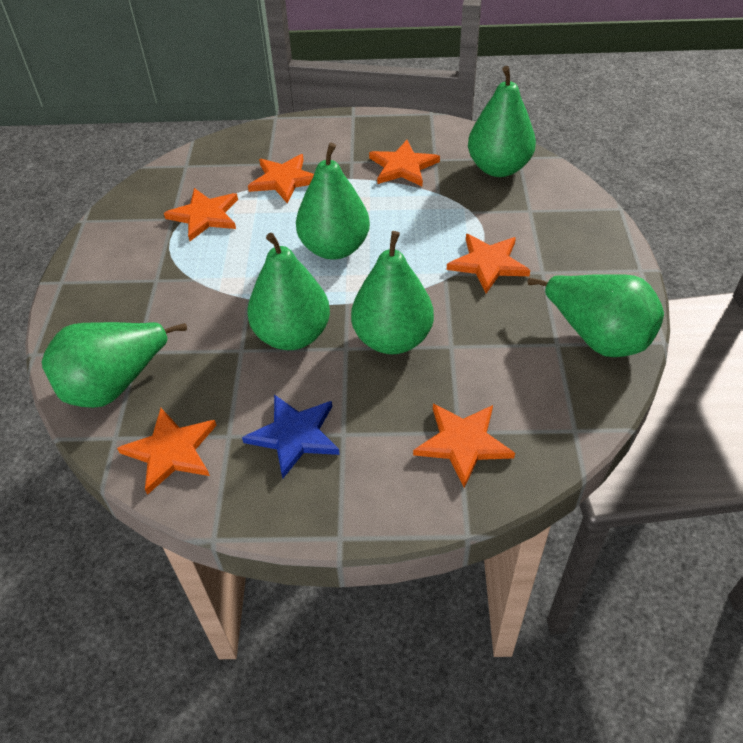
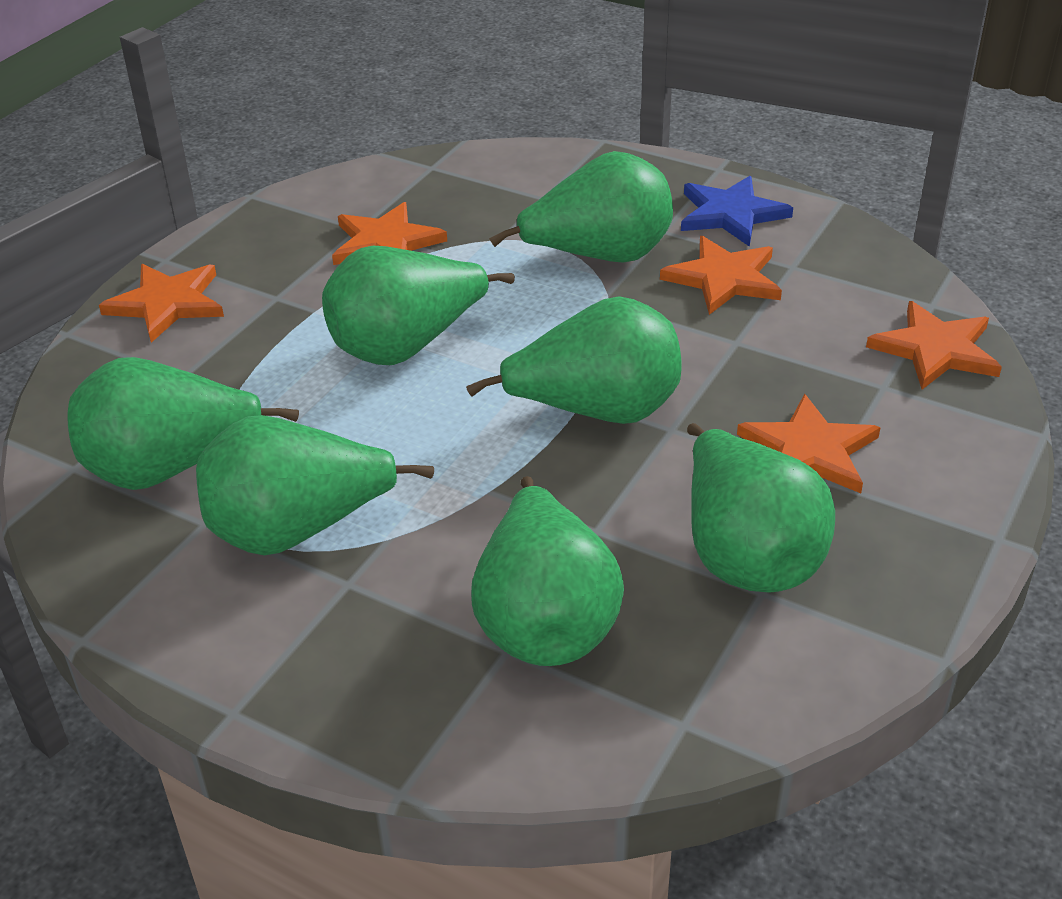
green pear: 6 -> 7
orange star: 6 -> 5

